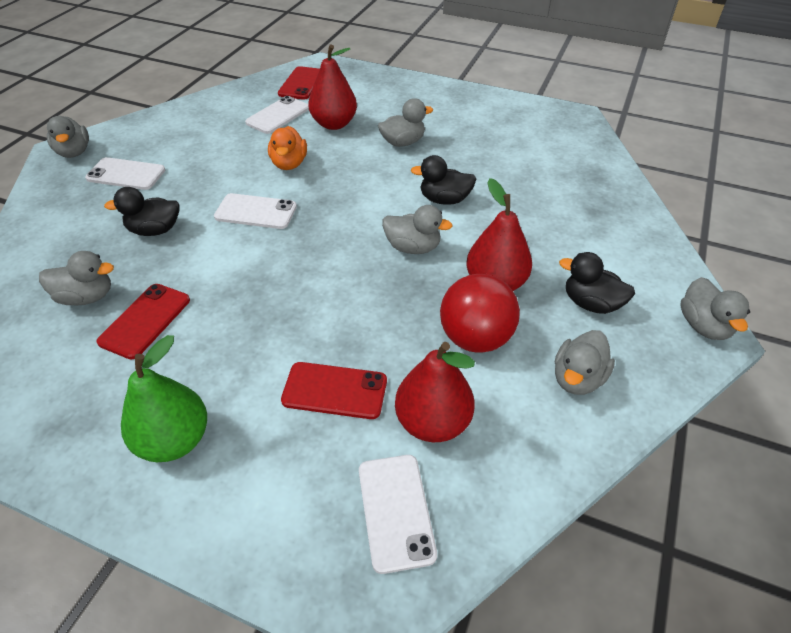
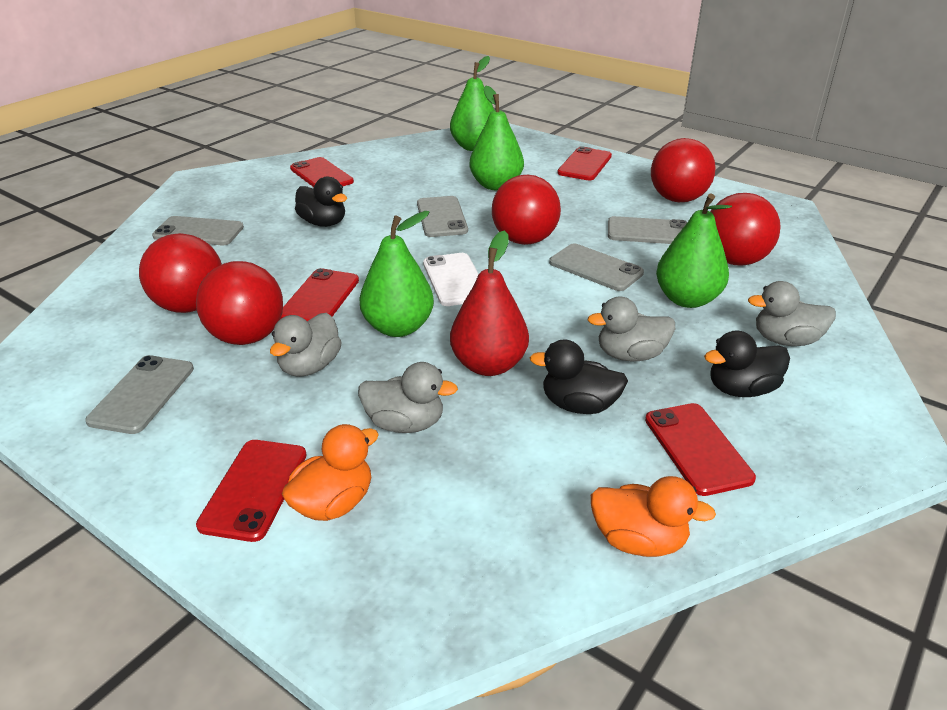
green pear: 1 -> 4
grey duck: 6 -> 4
grey phone: 0 -> 5
orange duck: 1 -> 2
red ball: 1 -> 5
red pear: 3 -> 1
red phone: 3 -> 5
white phone: 4 -> 1

